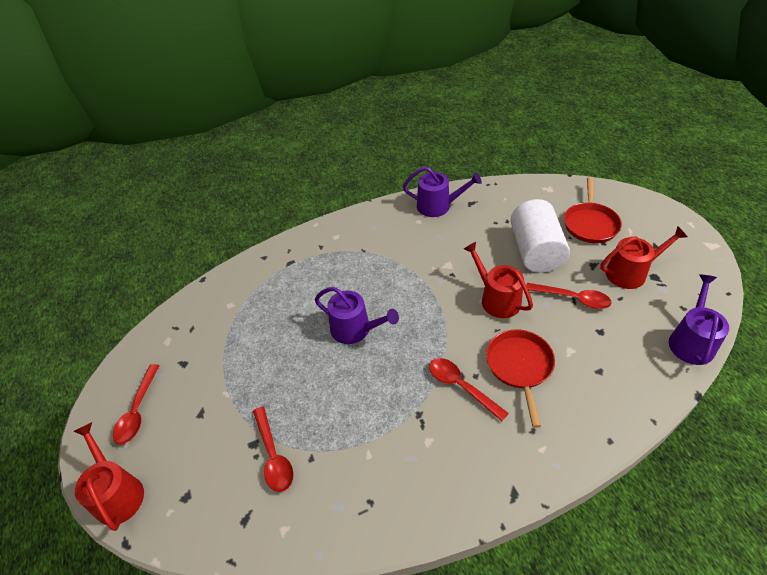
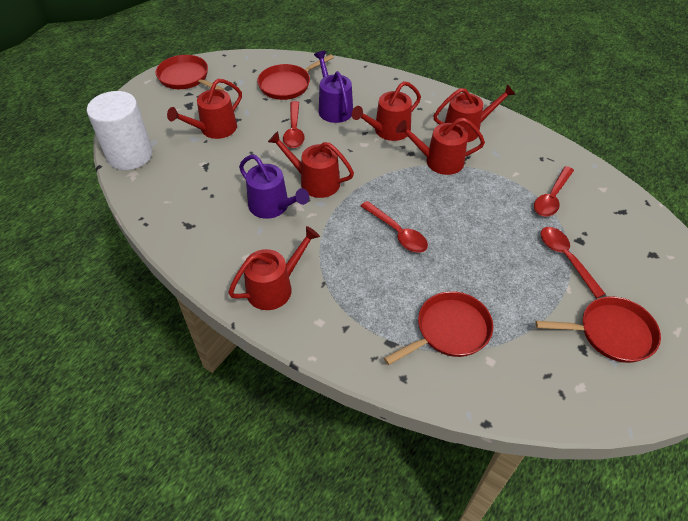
purple watering can: 3 -> 2
red pan: 2 -> 4
red watering can: 3 -> 6

